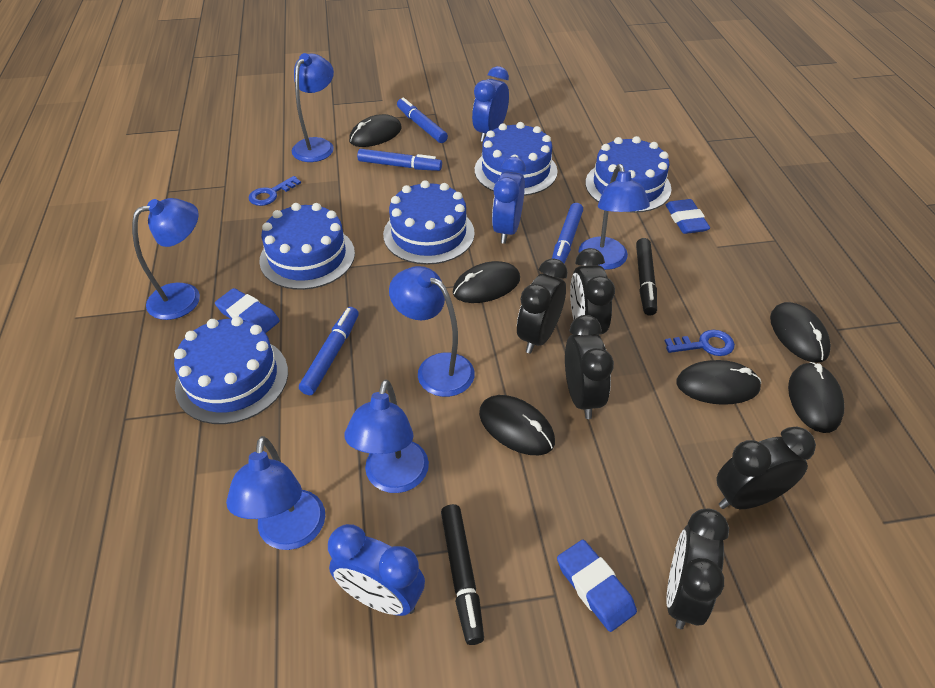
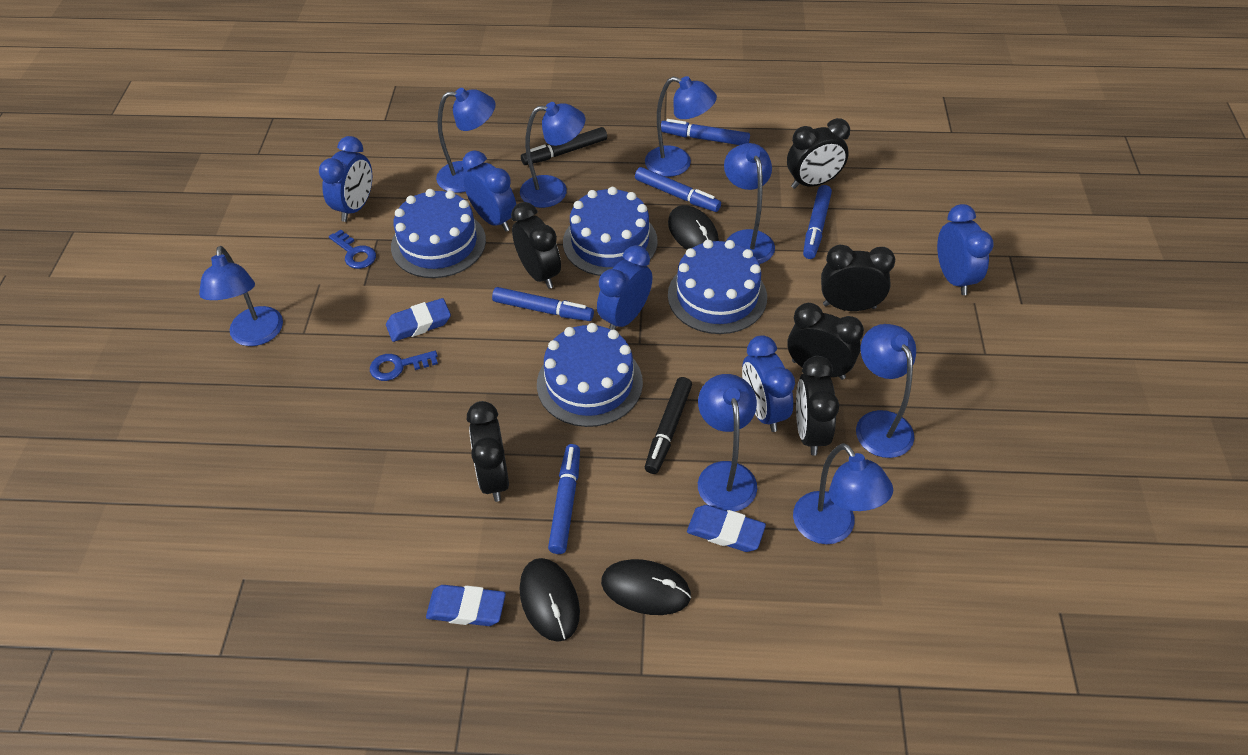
black clock: 5 -> 6
black mouse: 6 -> 3
blue cake: 5 -> 4
blue clock: 3 -> 5
blue lamp: 6 -> 8
blue marker: 4 -> 5

